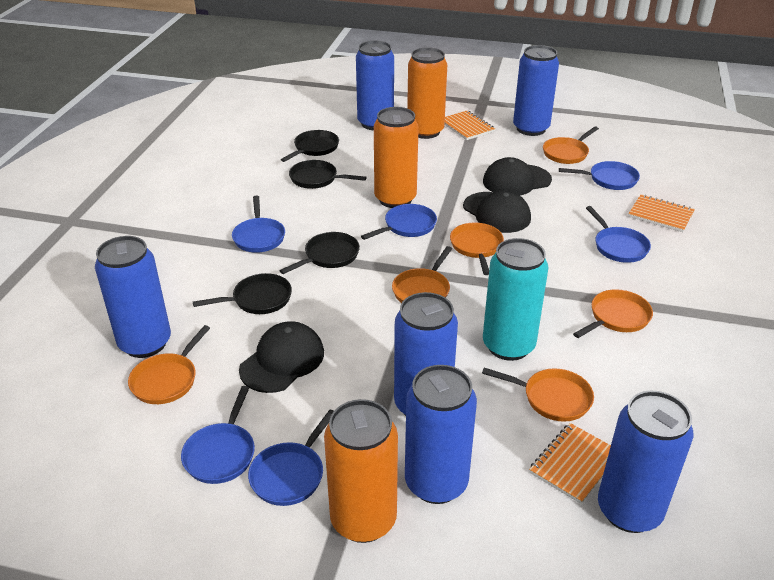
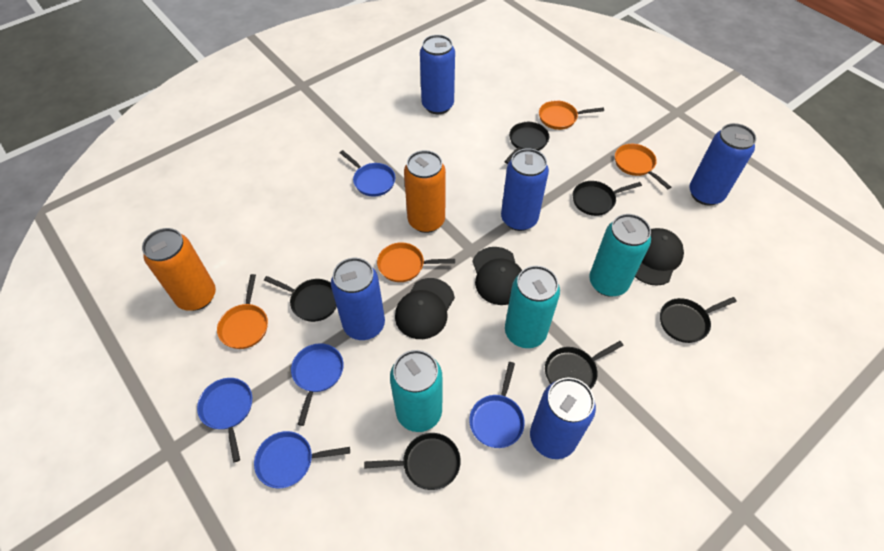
black pan: 4 -> 6
blue can: 6 -> 5
blue pan: 6 -> 5
orange can: 3 -> 2
orange notebook: 3 -> 0
orange pan: 6 -> 4
turquoise can: 1 -> 3

